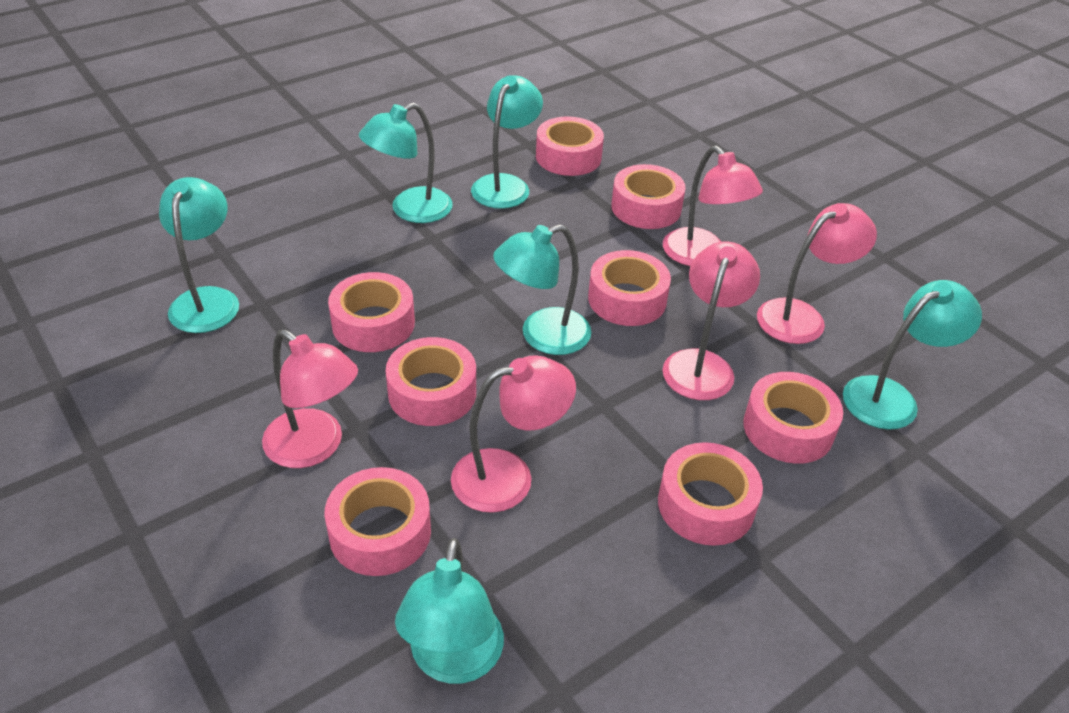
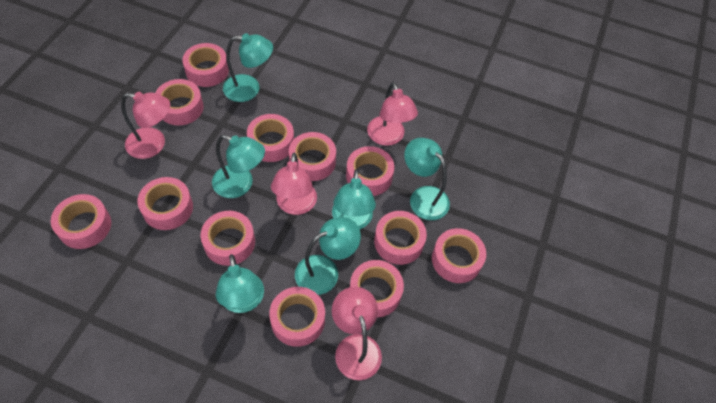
pink lamp: 5 -> 4
pink tape: 8 -> 12

